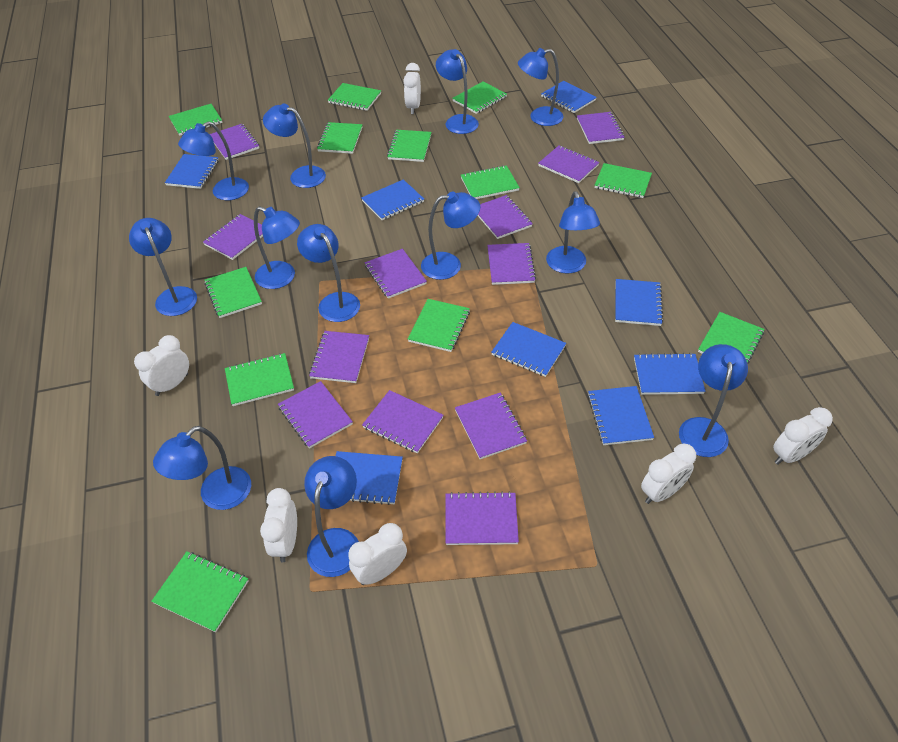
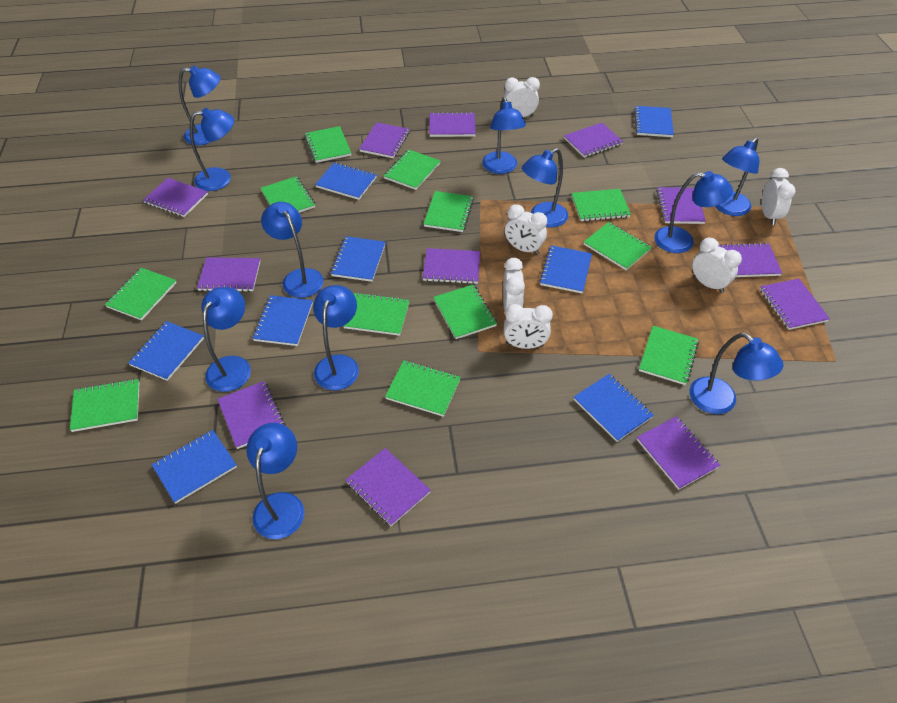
blue lamp: 12 -> 11

